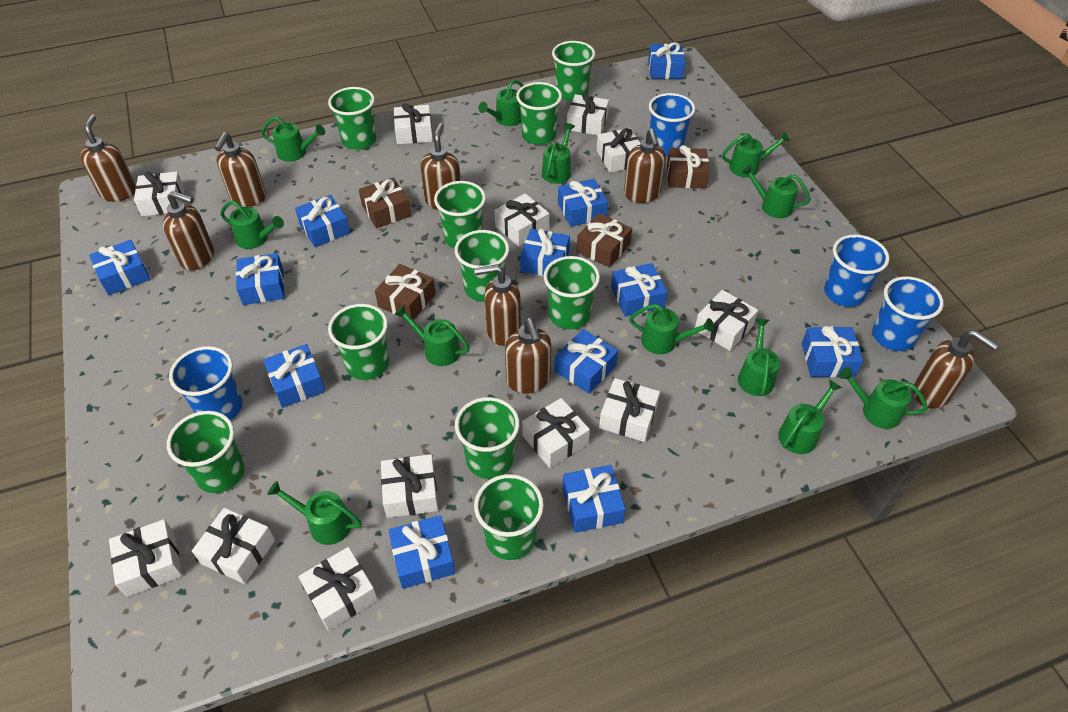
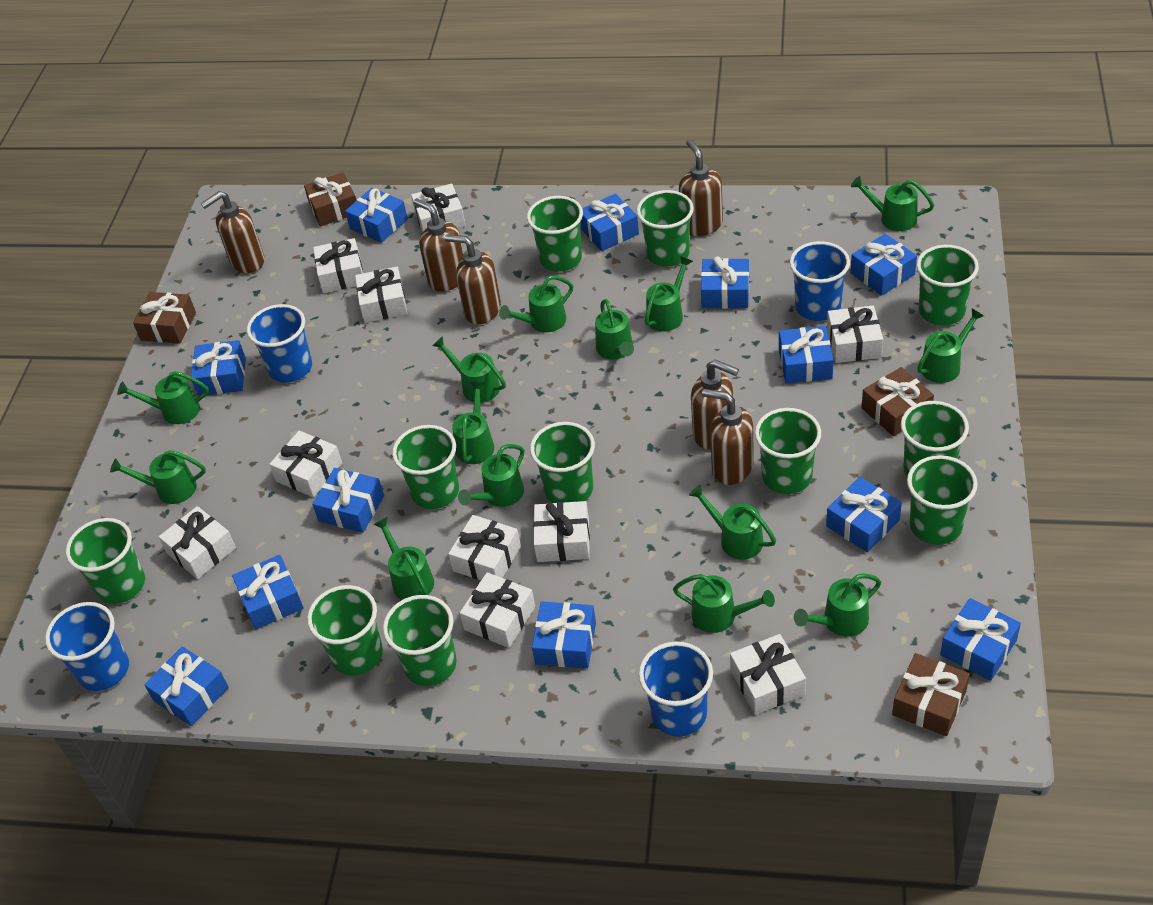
brown soap dispenser: 8 -> 6
green cup: 10 -> 11
green watering can: 12 -> 14
white gift: 12 -> 10

